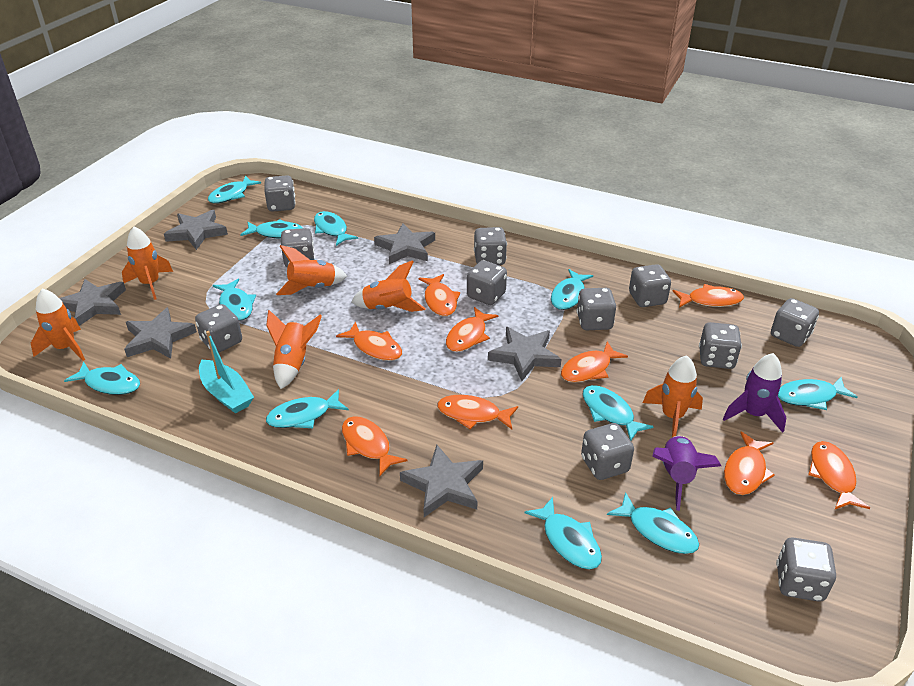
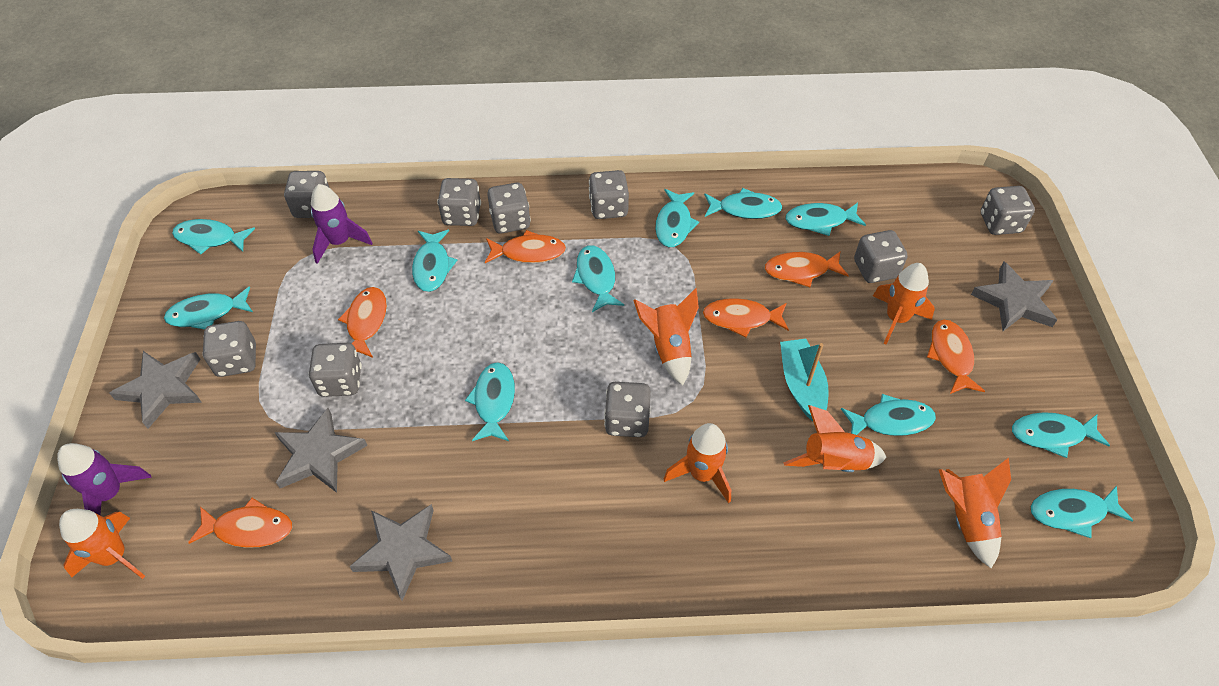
grey dice: 11 -> 9
grey star: 6 -> 4
orange fish: 9 -> 6

